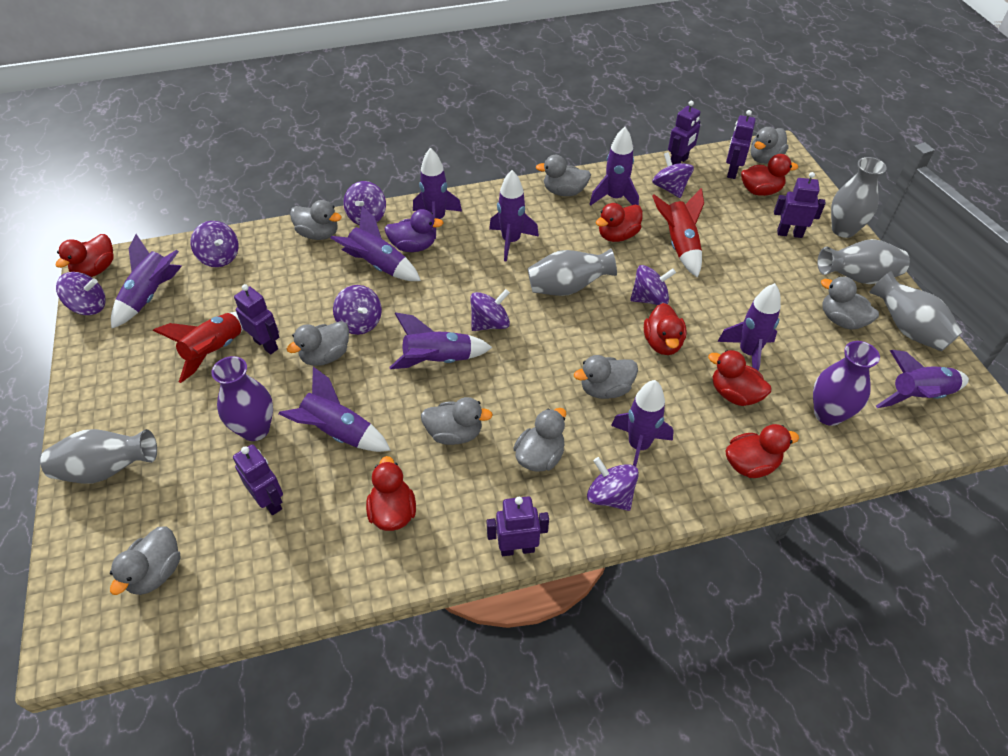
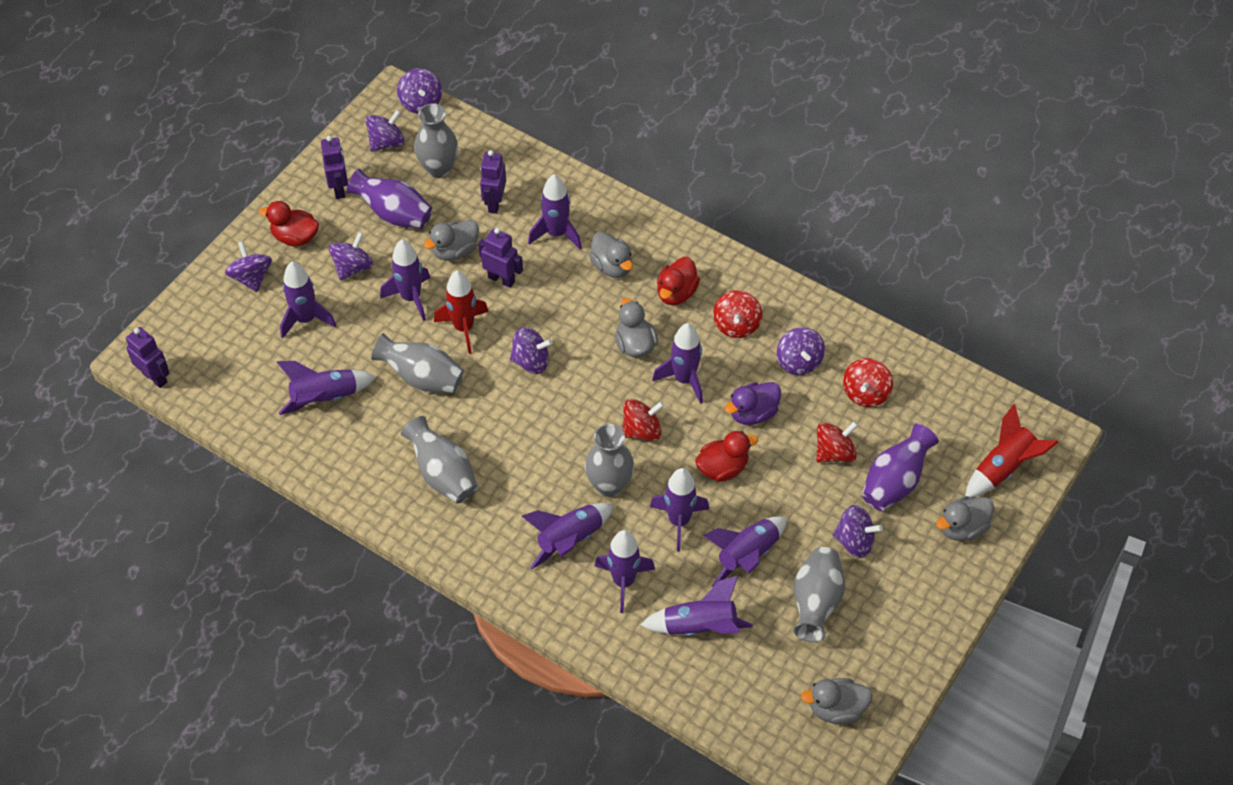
grey duck: 9 -> 5
purple robot: 6 -> 4
purple spinning top: 8 -> 7
red duck: 7 -> 3
red spinning top: 0 -> 4

